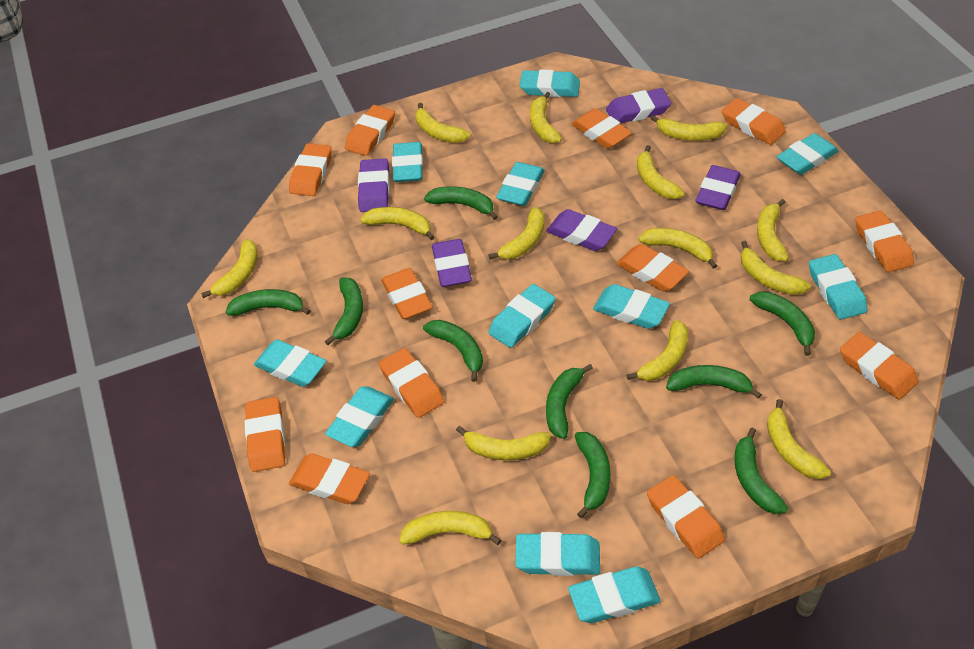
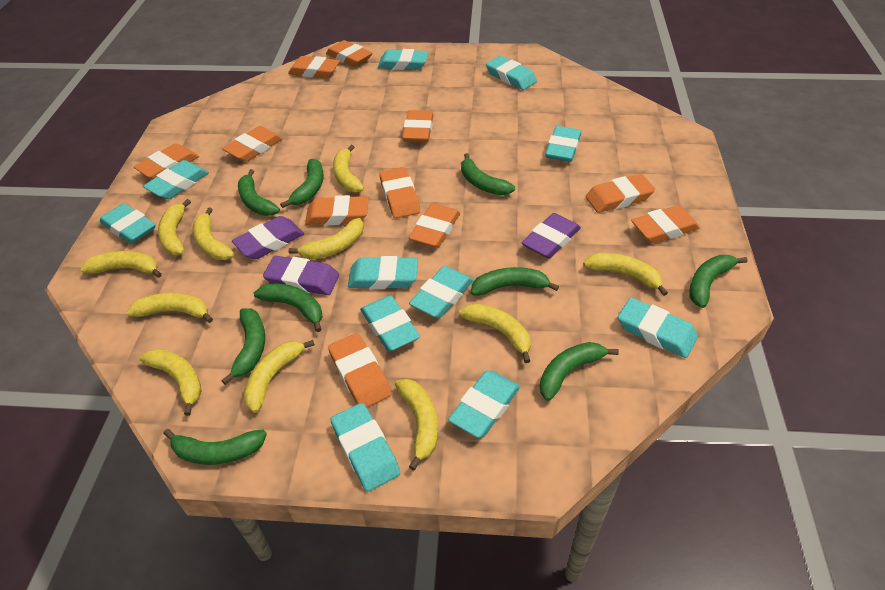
orange eraser: 12 -> 11
purple eraser: 5 -> 3
yellow banana: 14 -> 11

